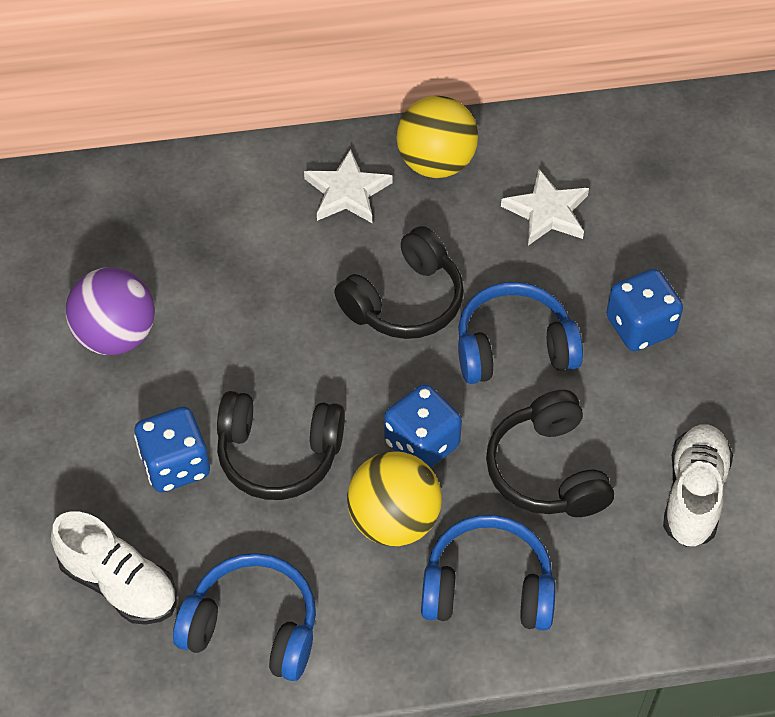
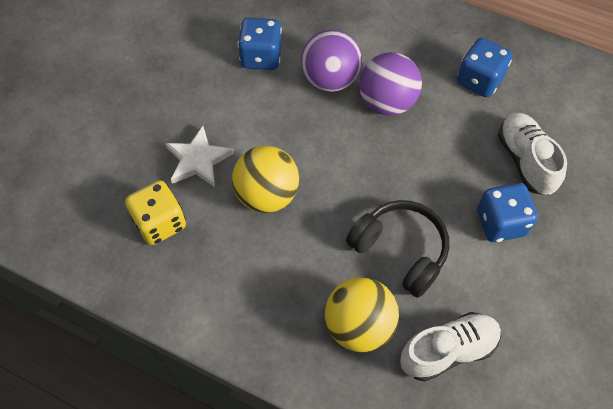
black headphones: 3 -> 1
blue headphones: 3 -> 0
purple ball: 1 -> 2
white star: 2 -> 1
yellow dice: 0 -> 1

